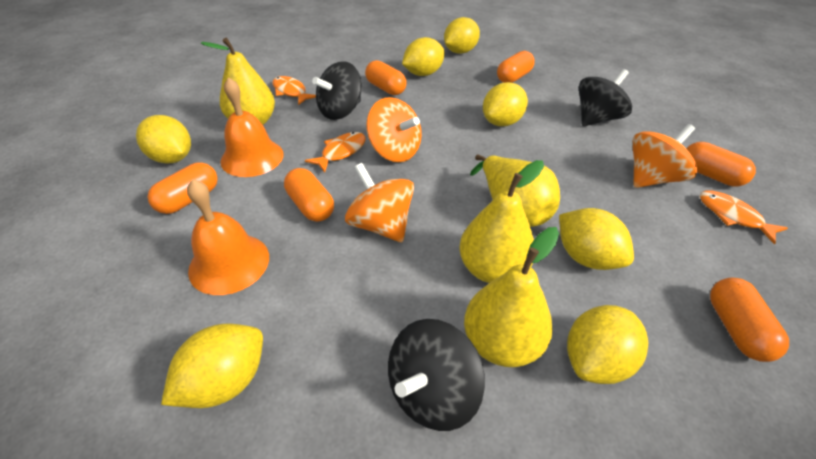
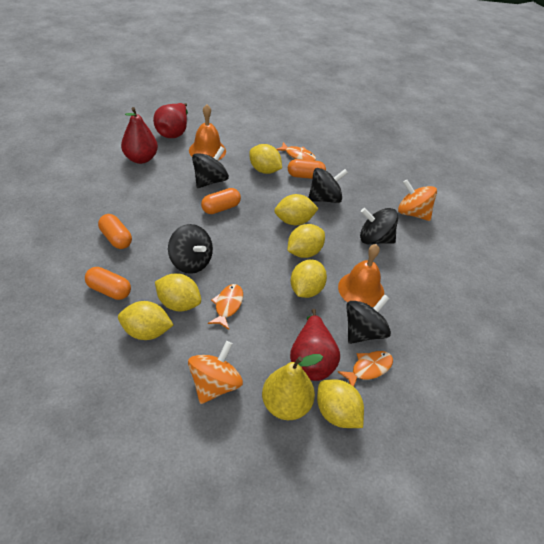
black spinning top: 3 -> 5
orange capsule: 6 -> 4
orange spinning top: 3 -> 2
red pear: 0 -> 3
yellow pear: 4 -> 1

